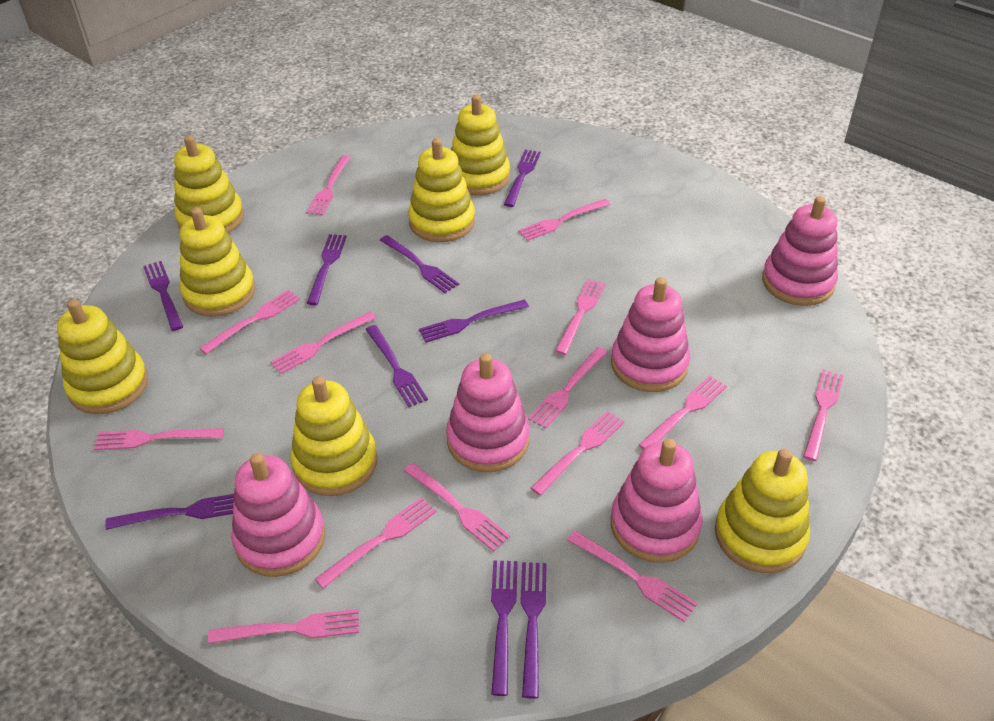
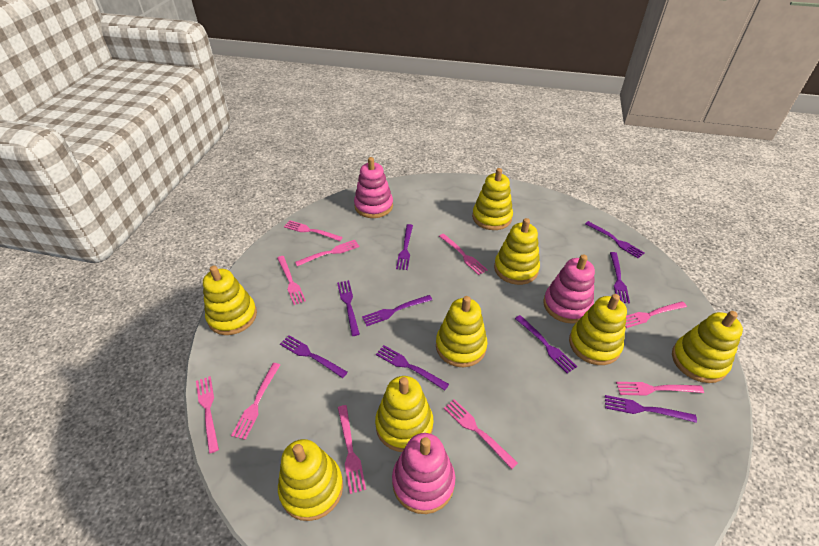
pink fork: 14 -> 10
pink stacking toy: 5 -> 3
yellow stacking toy: 7 -> 8

